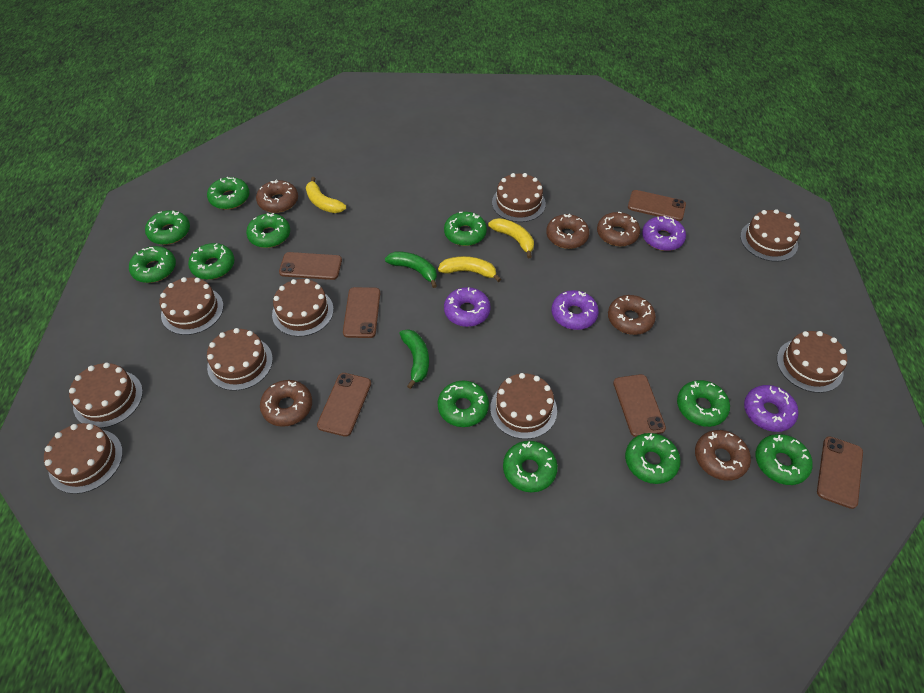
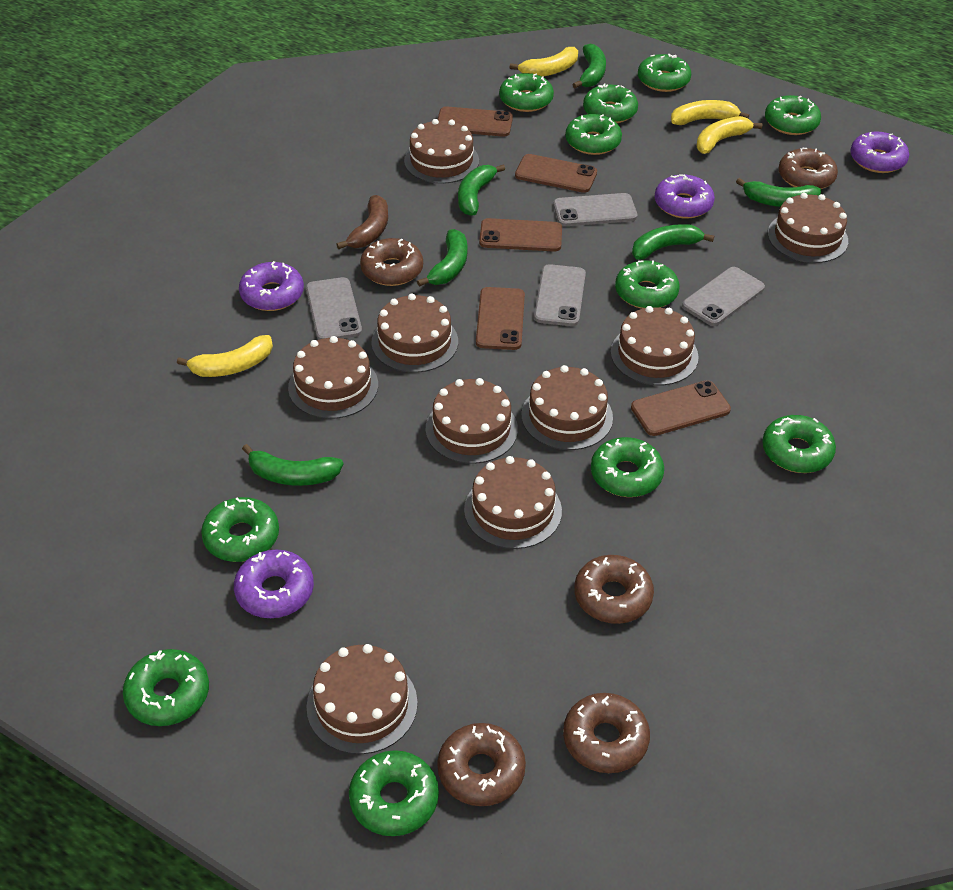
brown banana: 0 -> 1
brown donut: 6 -> 5
brown phone: 6 -> 5
green banana: 2 -> 6
grey phone: 0 -> 4
yellow banana: 3 -> 4

